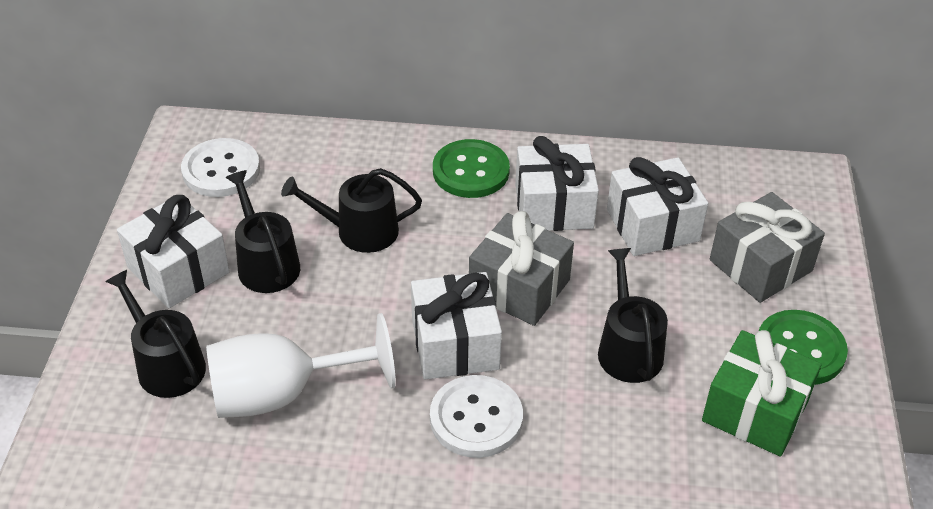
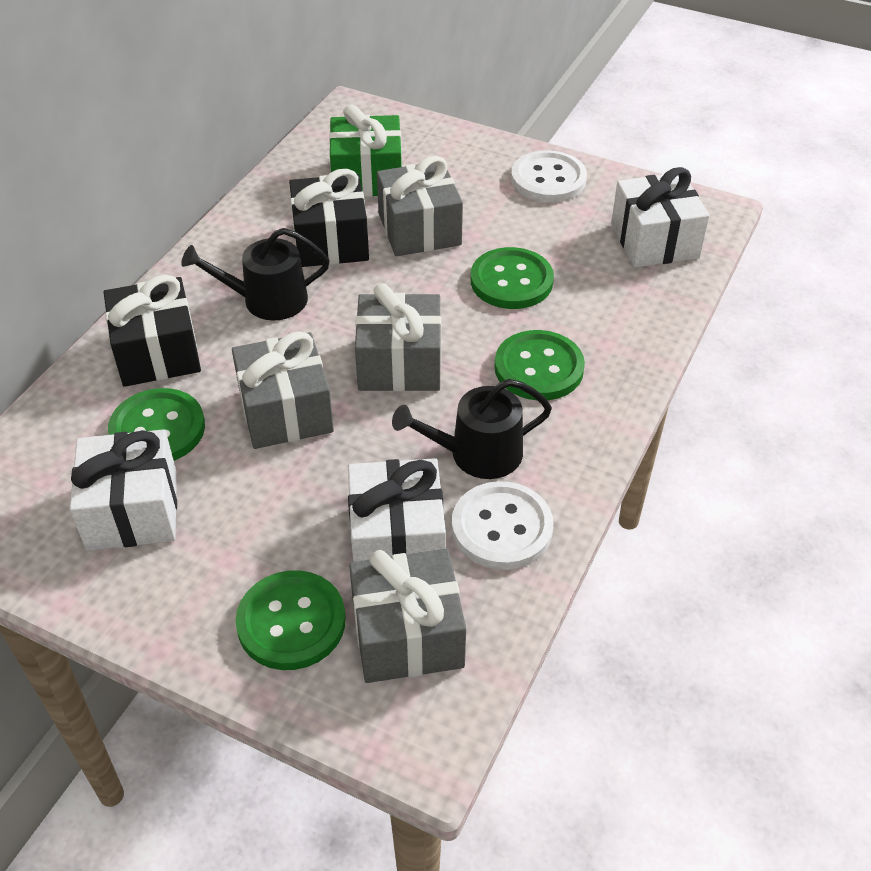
black gift: 0 -> 2
black watering can: 4 -> 2
green button: 2 -> 4
grey gift: 2 -> 4
white gift: 4 -> 3
white goblet: 1 -> 0

